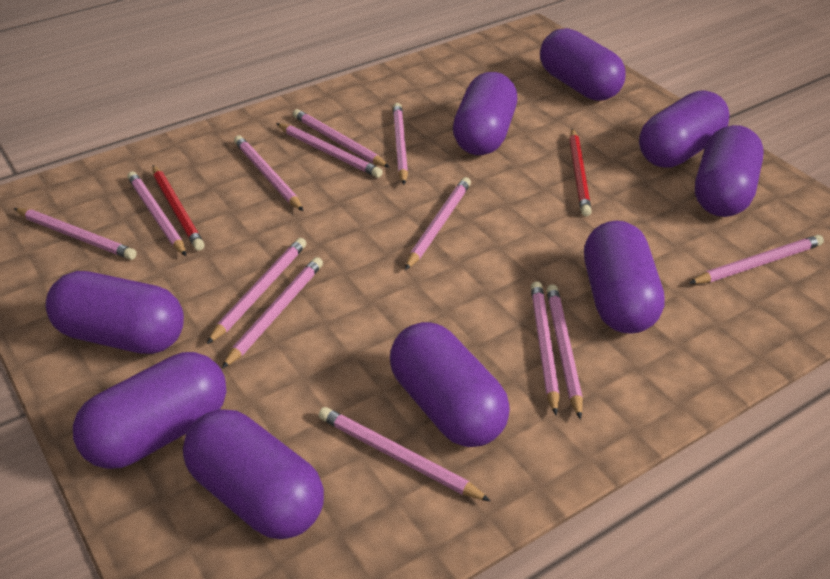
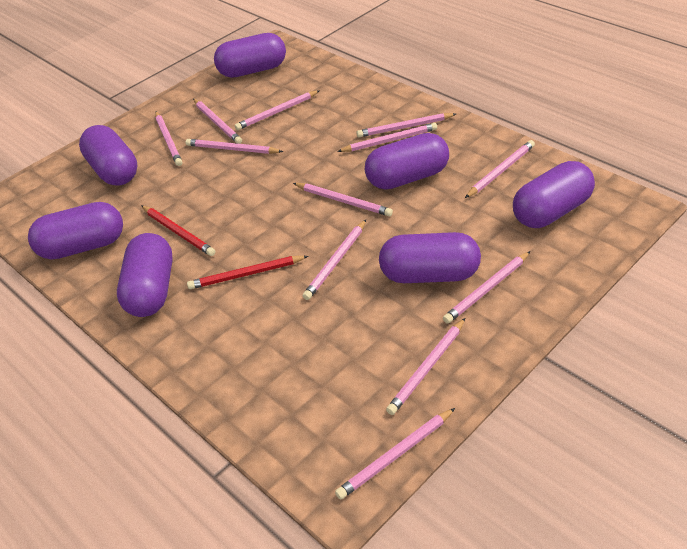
pink pencil: 13 -> 12
purple capsule: 9 -> 7

